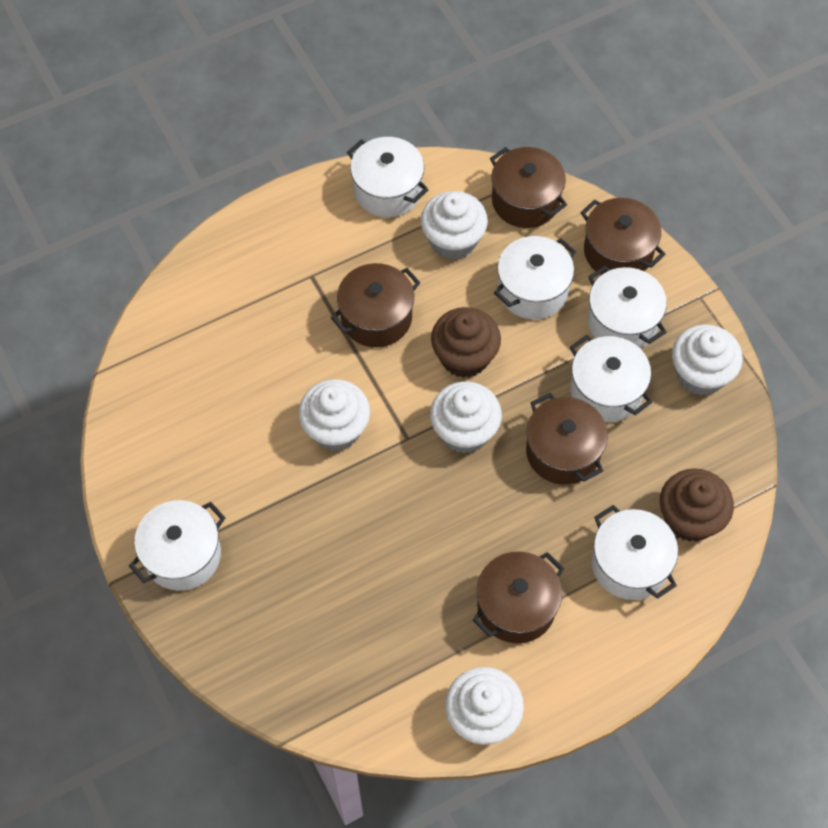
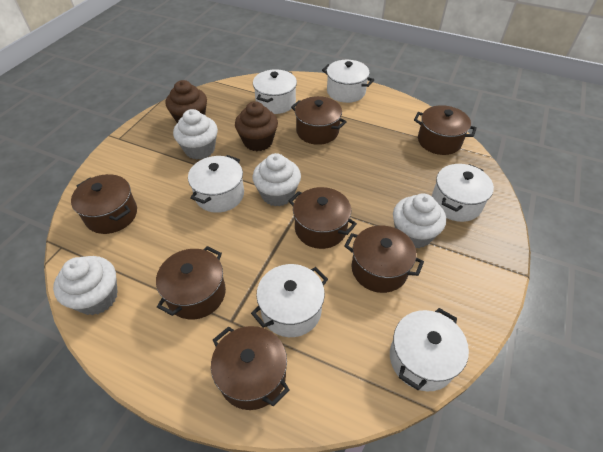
brown pot: 5 -> 7
white cupcake: 5 -> 4

